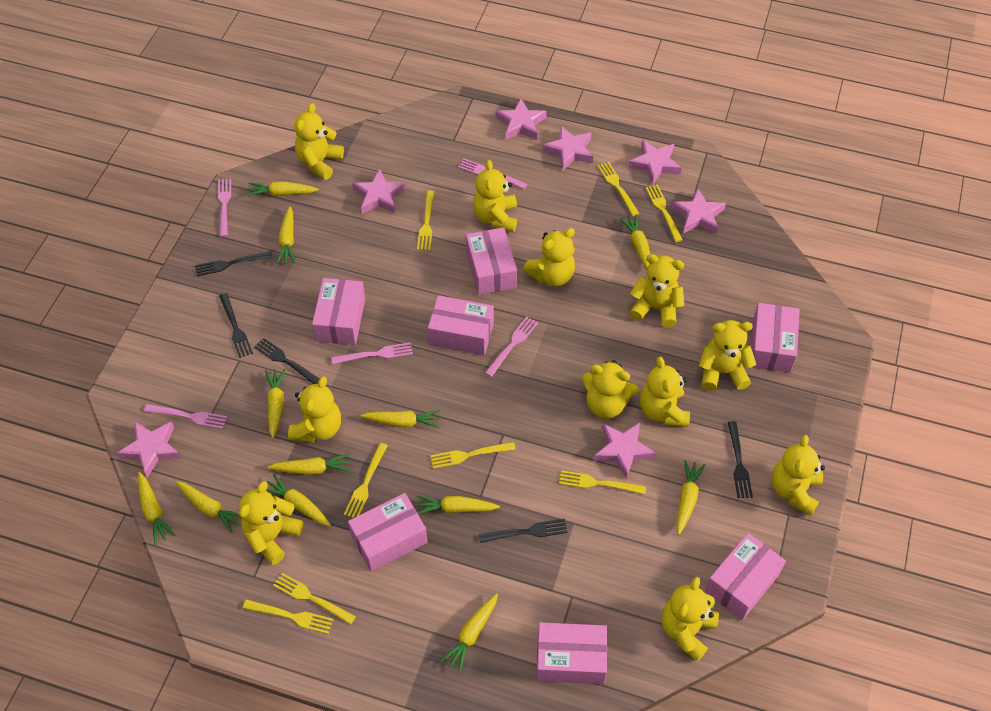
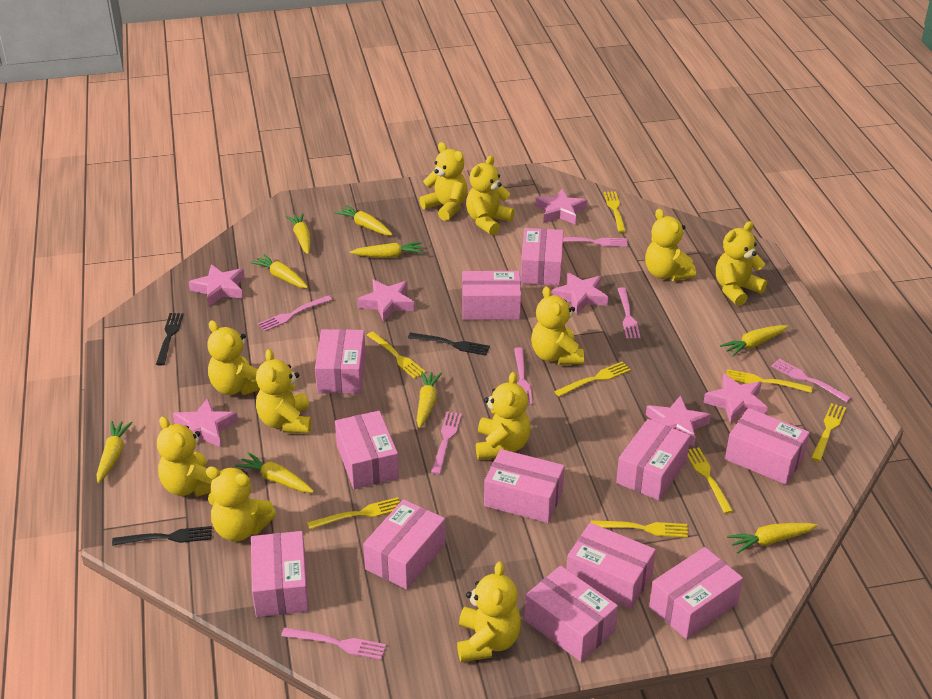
black fork: 5 -> 3
pink box: 7 -> 12
pink fork: 5 -> 7
yellow carrot: 12 -> 9

